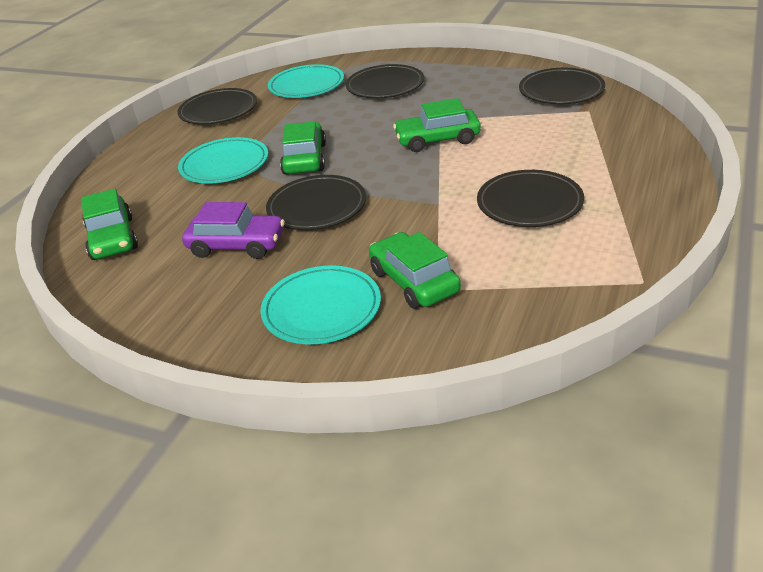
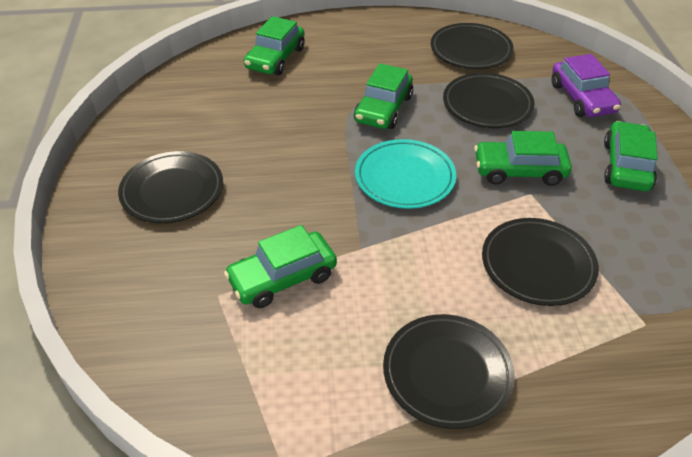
green car: 4 -> 5
turquoise plate: 3 -> 1

